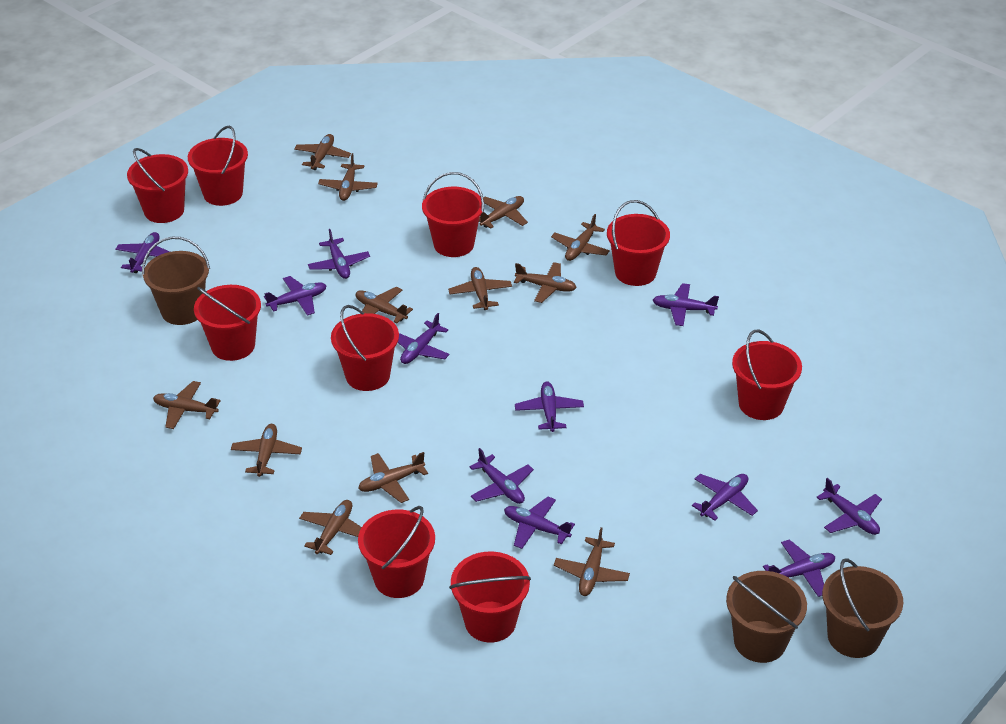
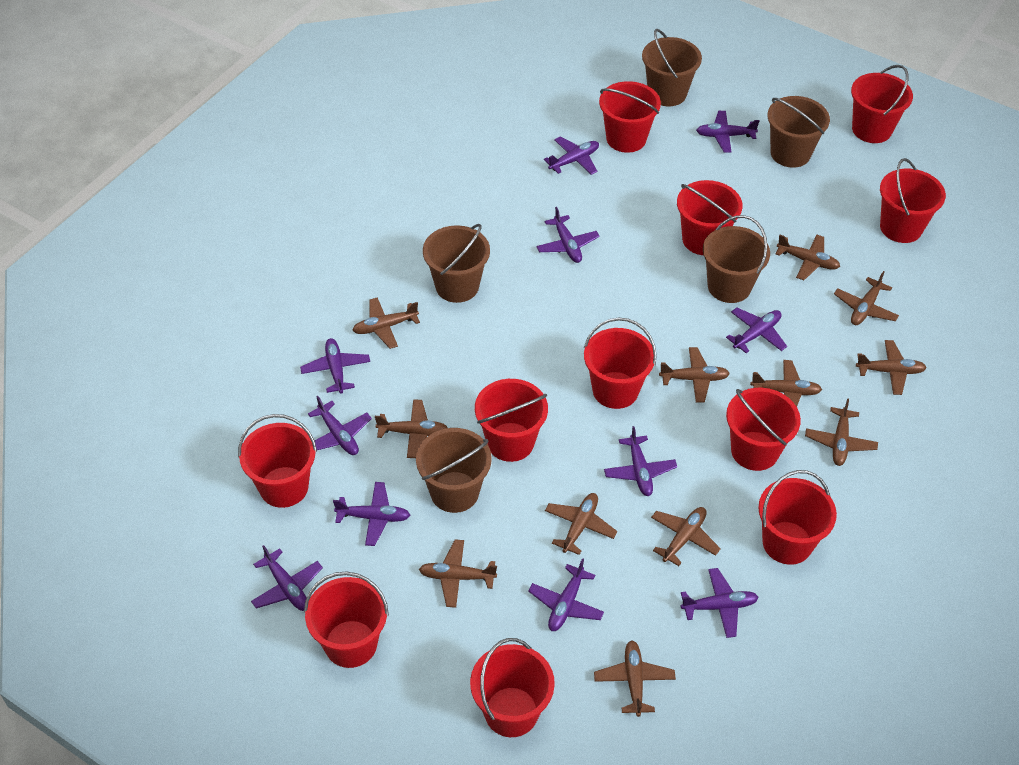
brown bucket: 3 -> 5
red bucket: 9 -> 11

